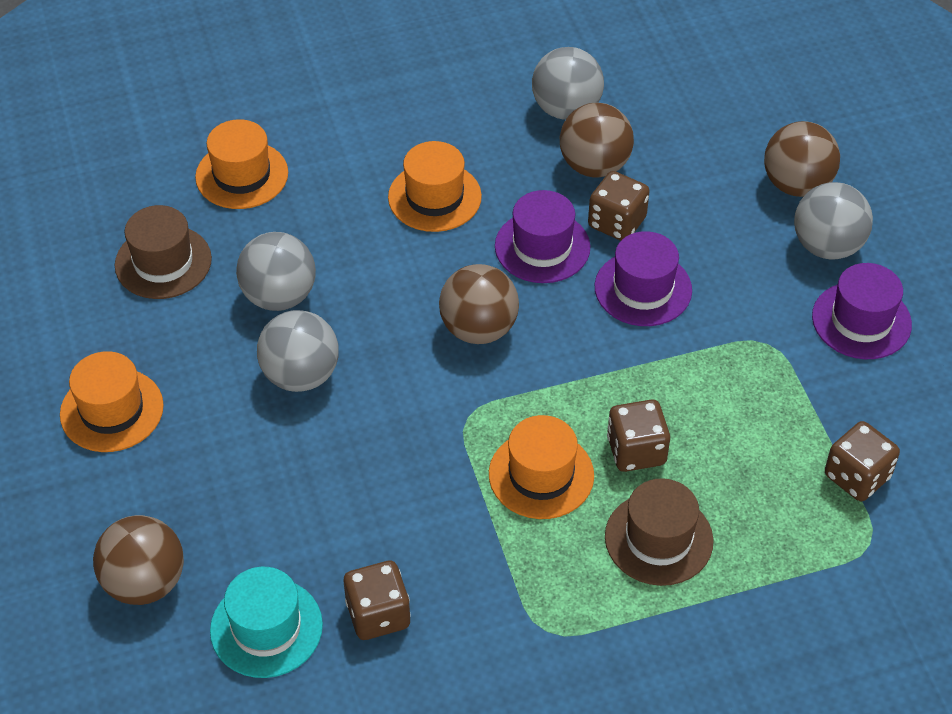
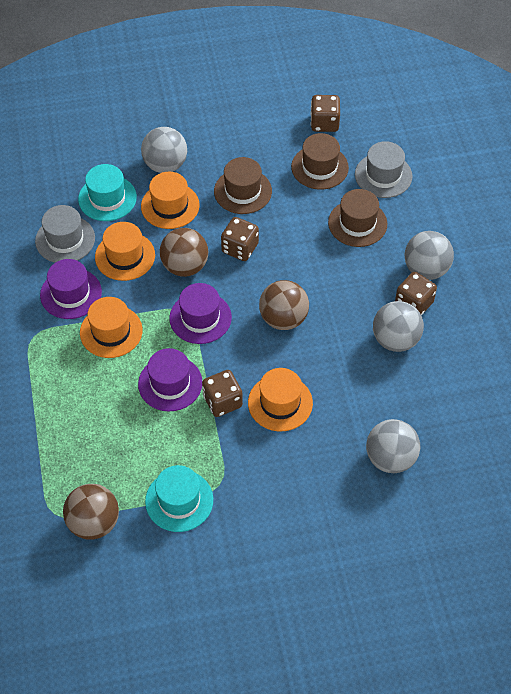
brown ball: 4 -> 3
brown hat: 2 -> 3
grey hat: 0 -> 2
turquoise hat: 1 -> 2

